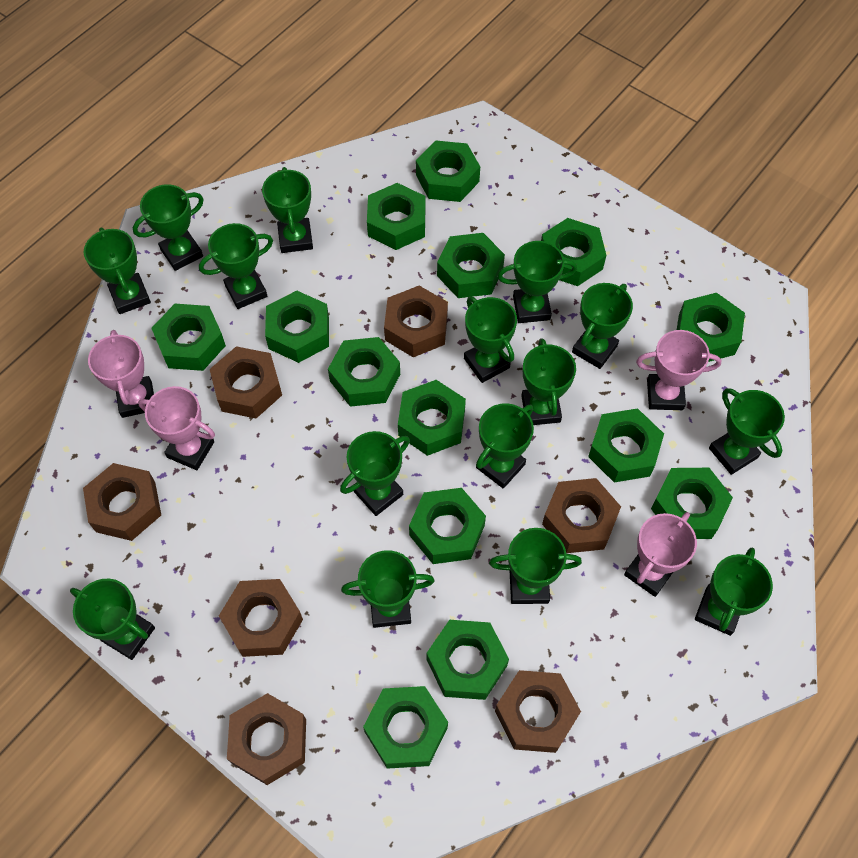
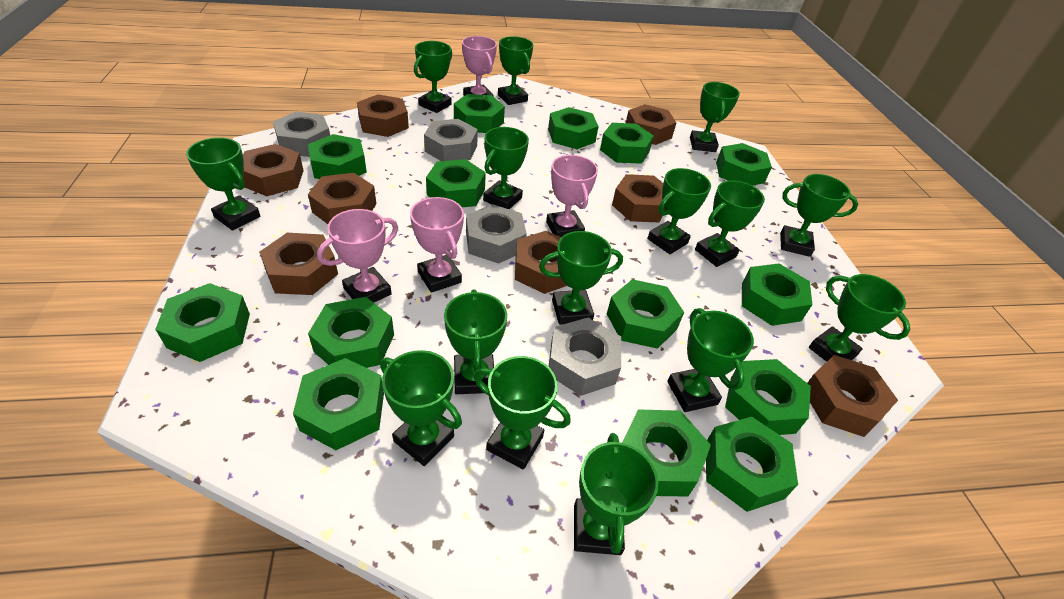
brown nut: 7 -> 8
grey nut: 0 -> 4

